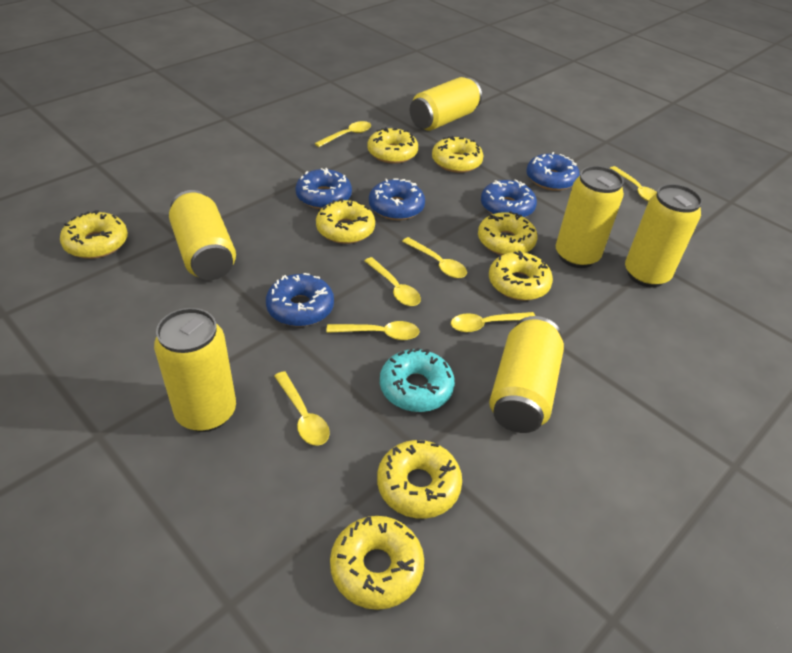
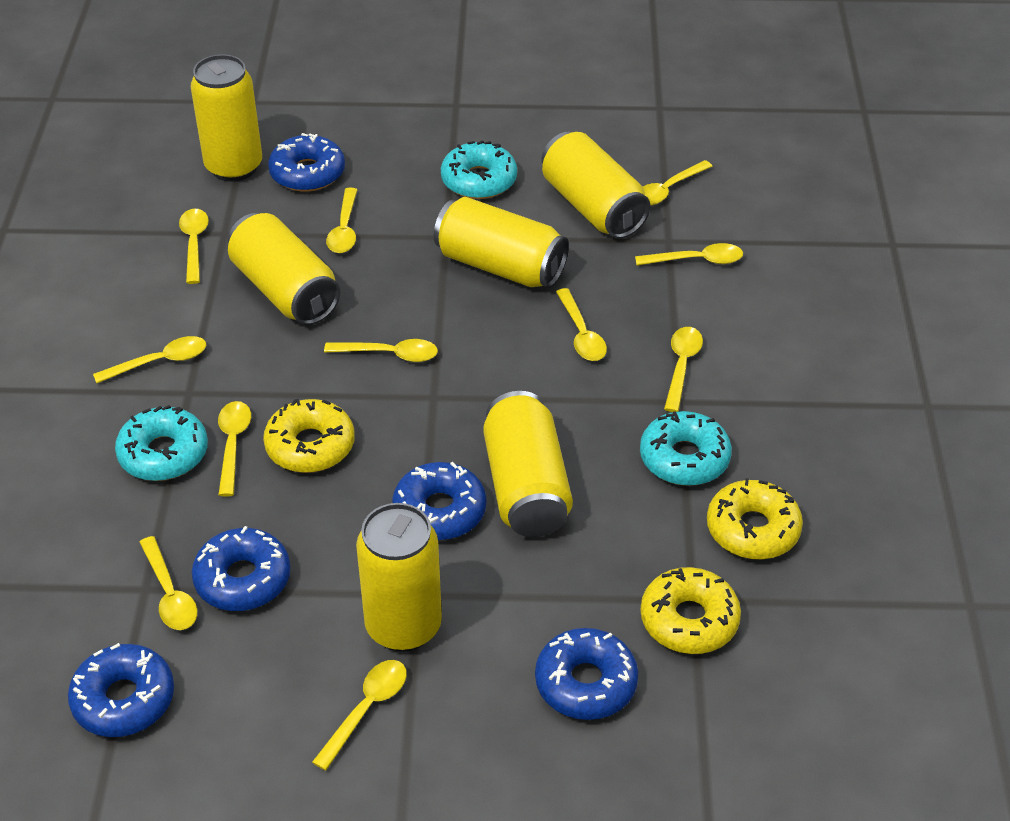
turquoise donut: 1 -> 3
yellow donut: 8 -> 3
yellow spoon: 7 -> 11

